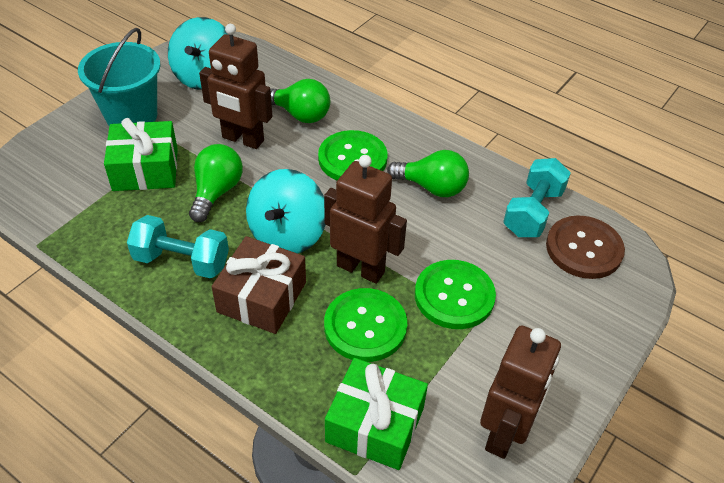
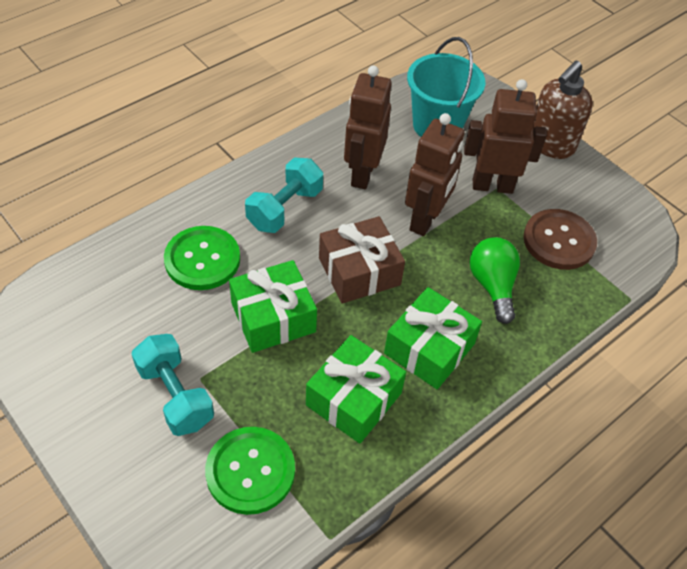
brown soap dispenser: 0 -> 1
green button: 3 -> 2
green gift: 2 -> 3
green light bulb: 3 -> 1
turquoise spinning top: 2 -> 0

